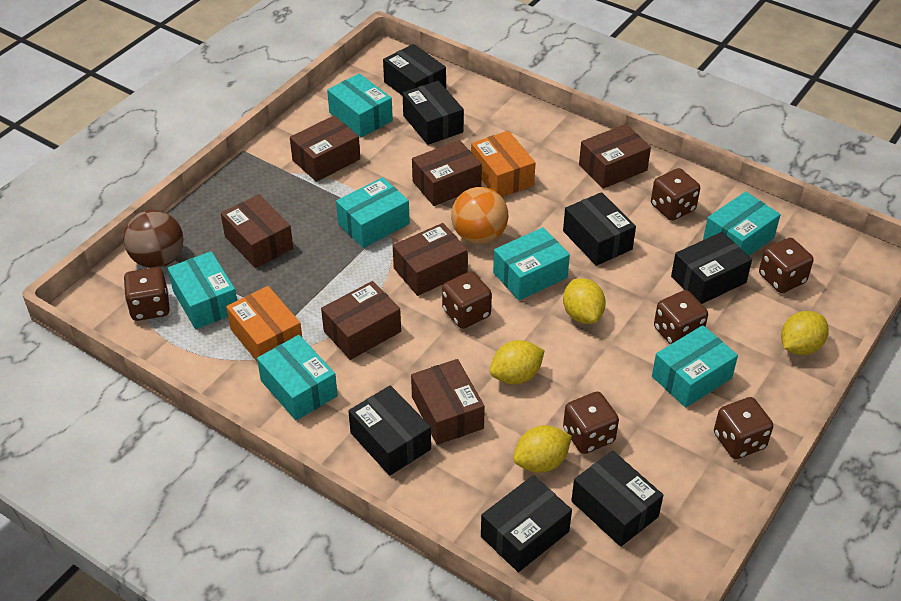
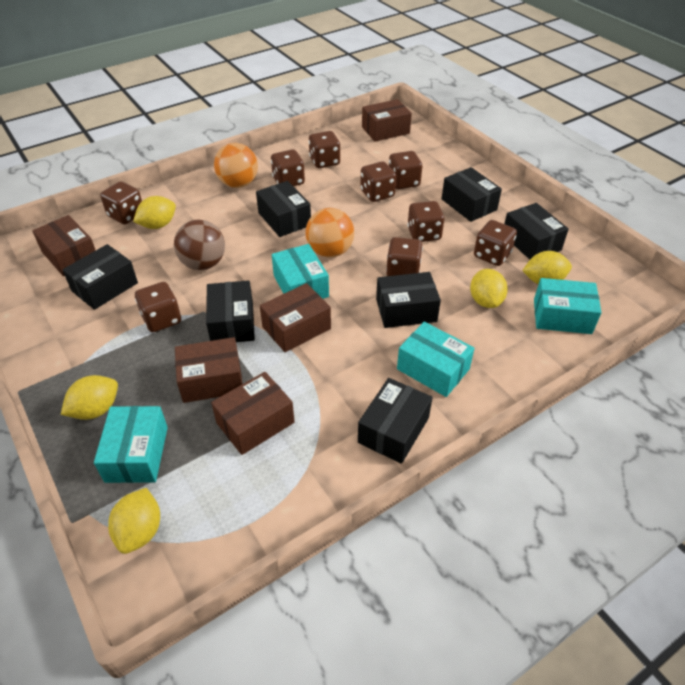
brown box: 7 -> 5
brown dice: 7 -> 9
orange ball: 1 -> 2
orange box: 2 -> 0
turquoise box: 7 -> 4
yellow lemon: 4 -> 5

